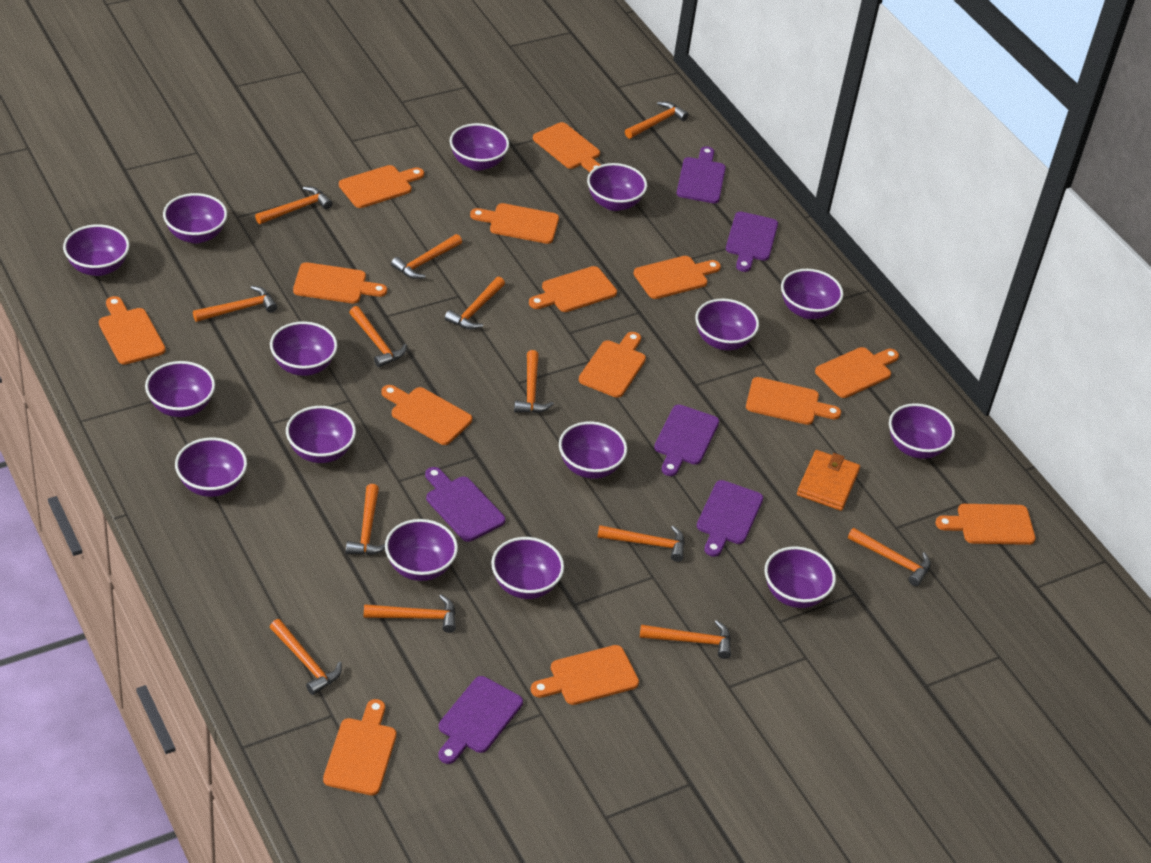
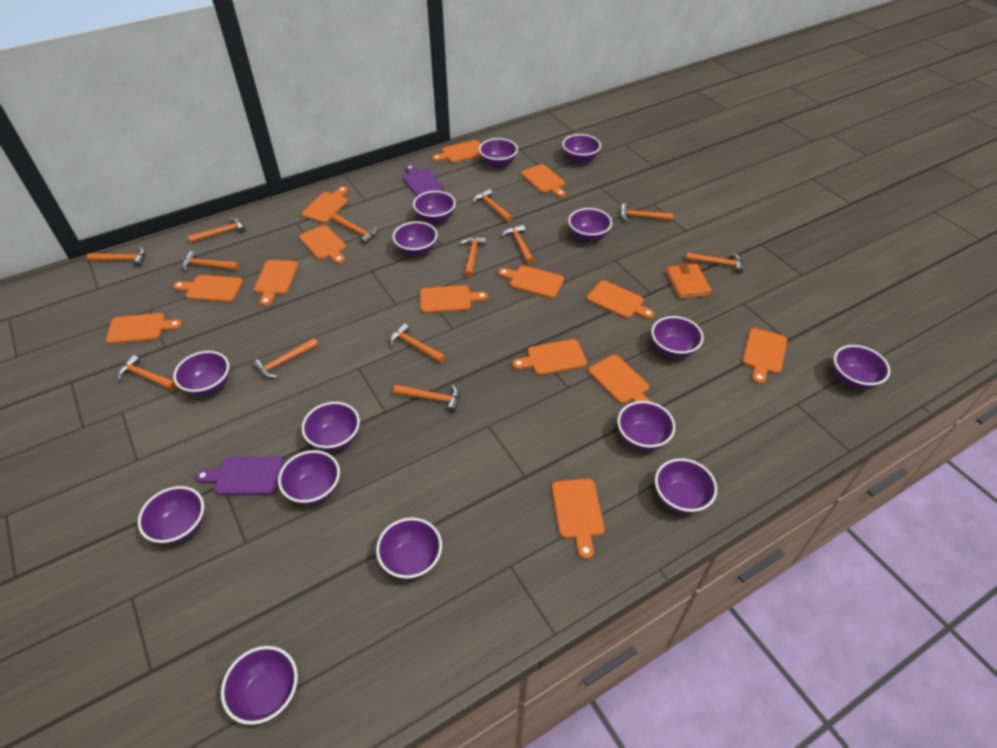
purple cutting board: 6 -> 2

